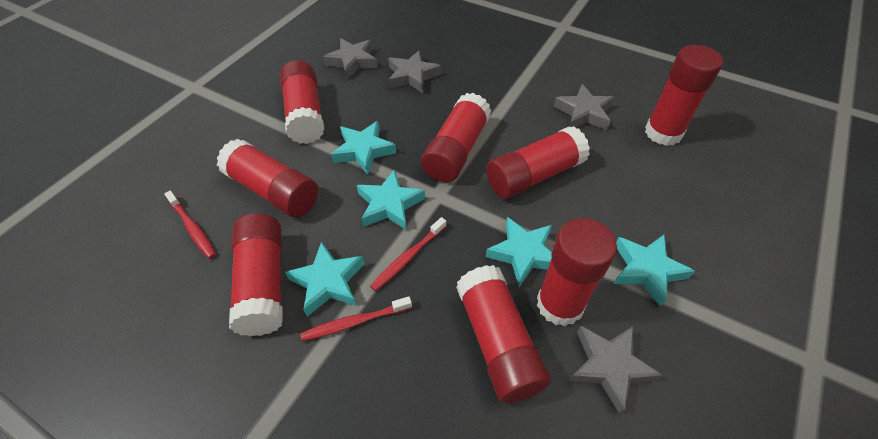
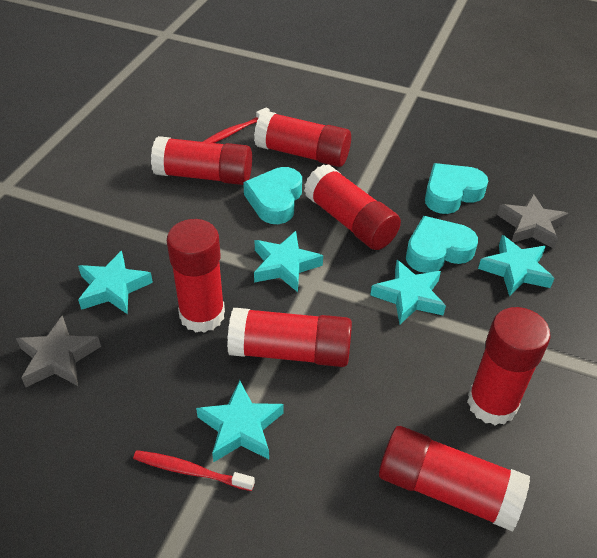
grey star: 4 -> 2
red glue stick: 8 -> 7
red toothbrush: 3 -> 2
turquoise heart: 0 -> 3

